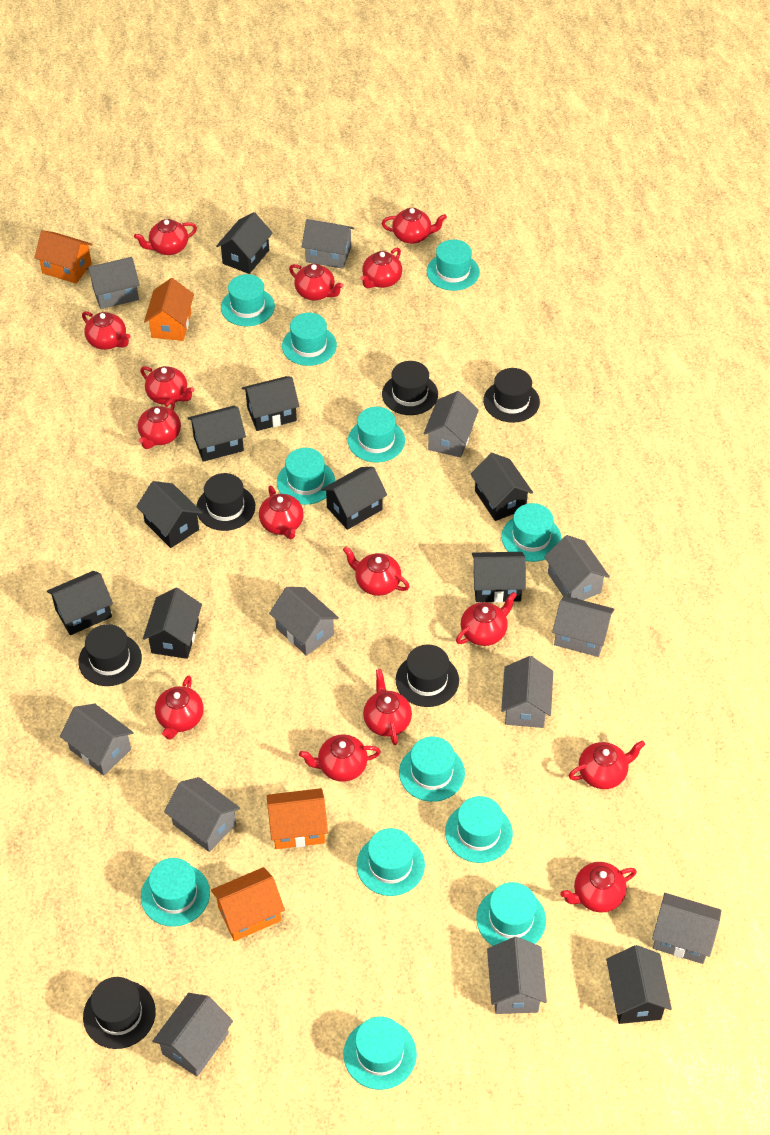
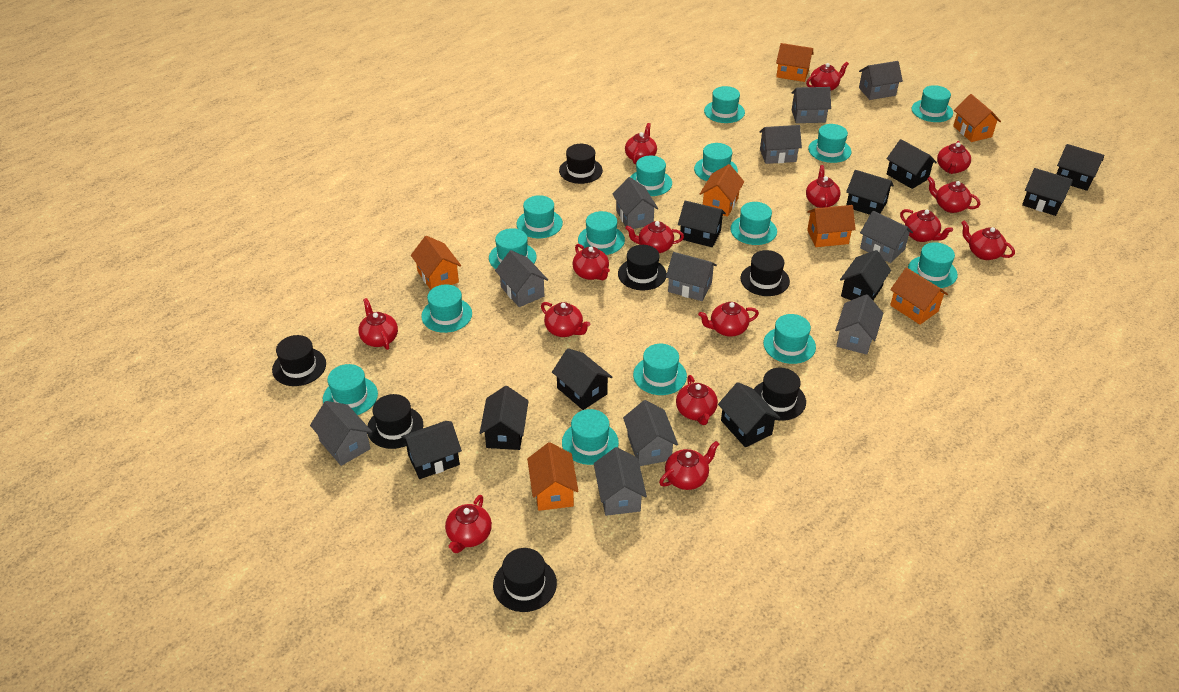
black hat: 6 -> 7
grey house: 12 -> 11
orange house: 4 -> 7
turquoise hat: 12 -> 15

